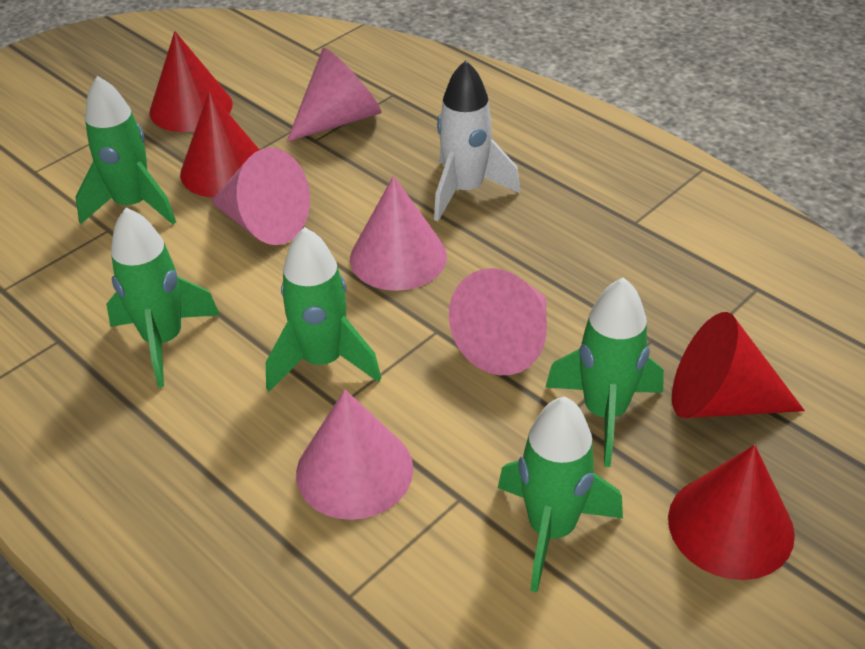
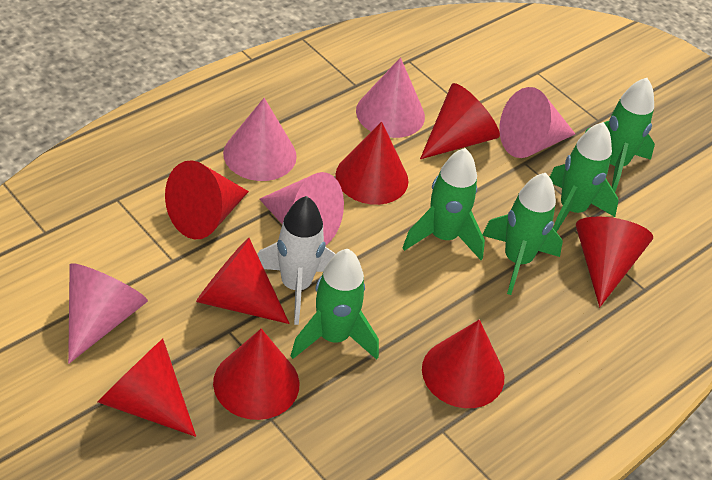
red cone: 4 -> 8

